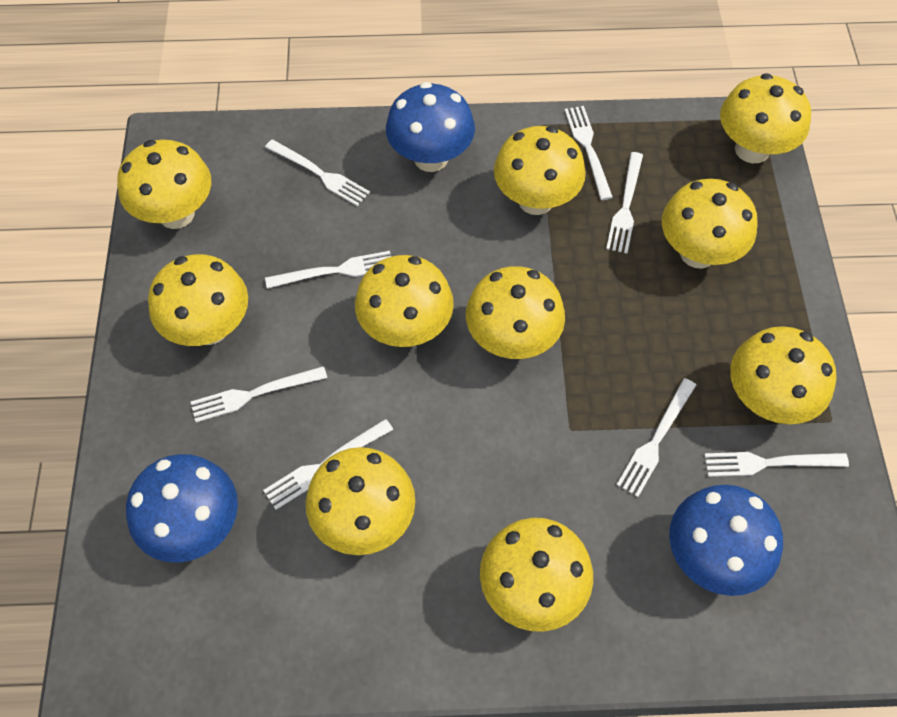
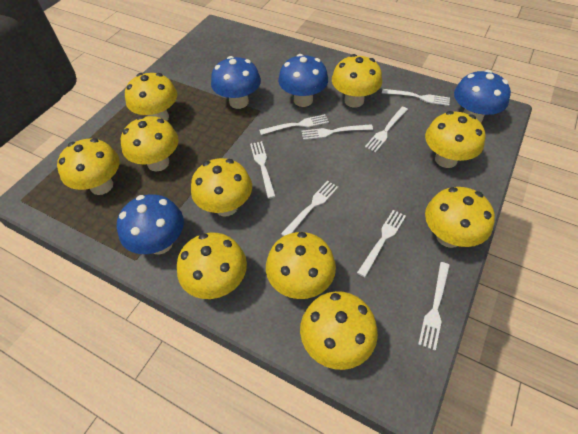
blue mushroom: 3 -> 4

